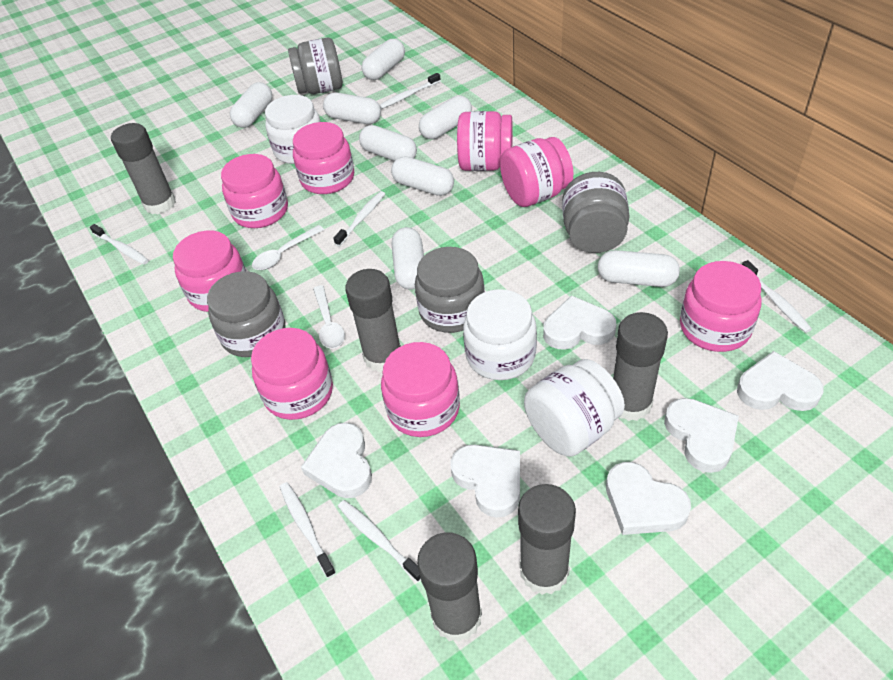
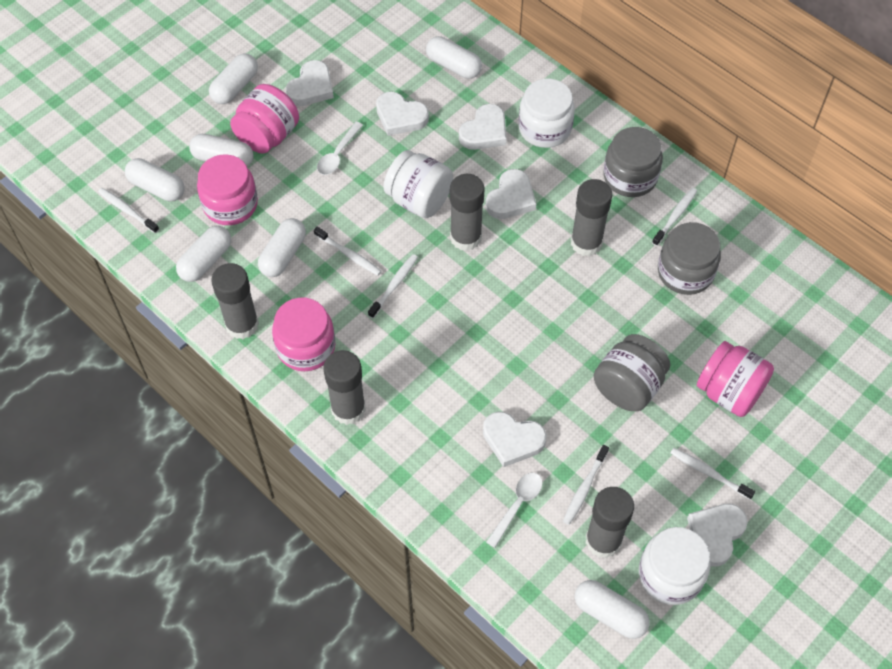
grey jar: 4 -> 3
pink jar: 8 -> 4
white capsule: 8 -> 7

